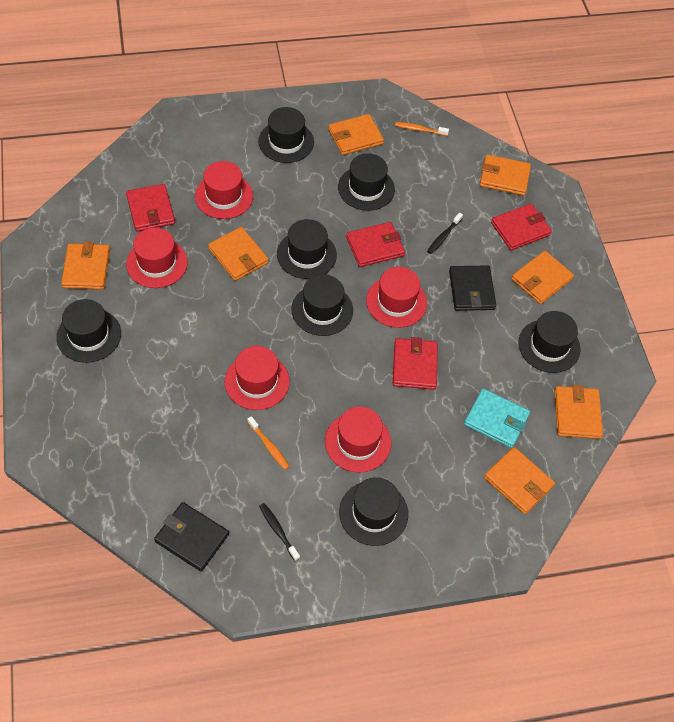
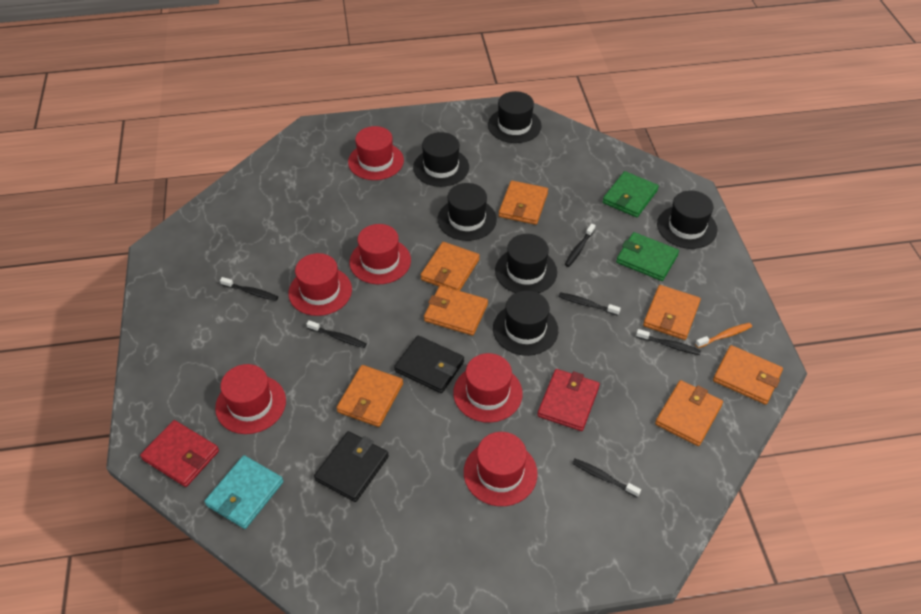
black hat: 7 -> 6
black toothbrush: 2 -> 6
green wallet: 0 -> 2
orange toothbrush: 2 -> 1
red hat: 5 -> 6
red wallet: 4 -> 2

